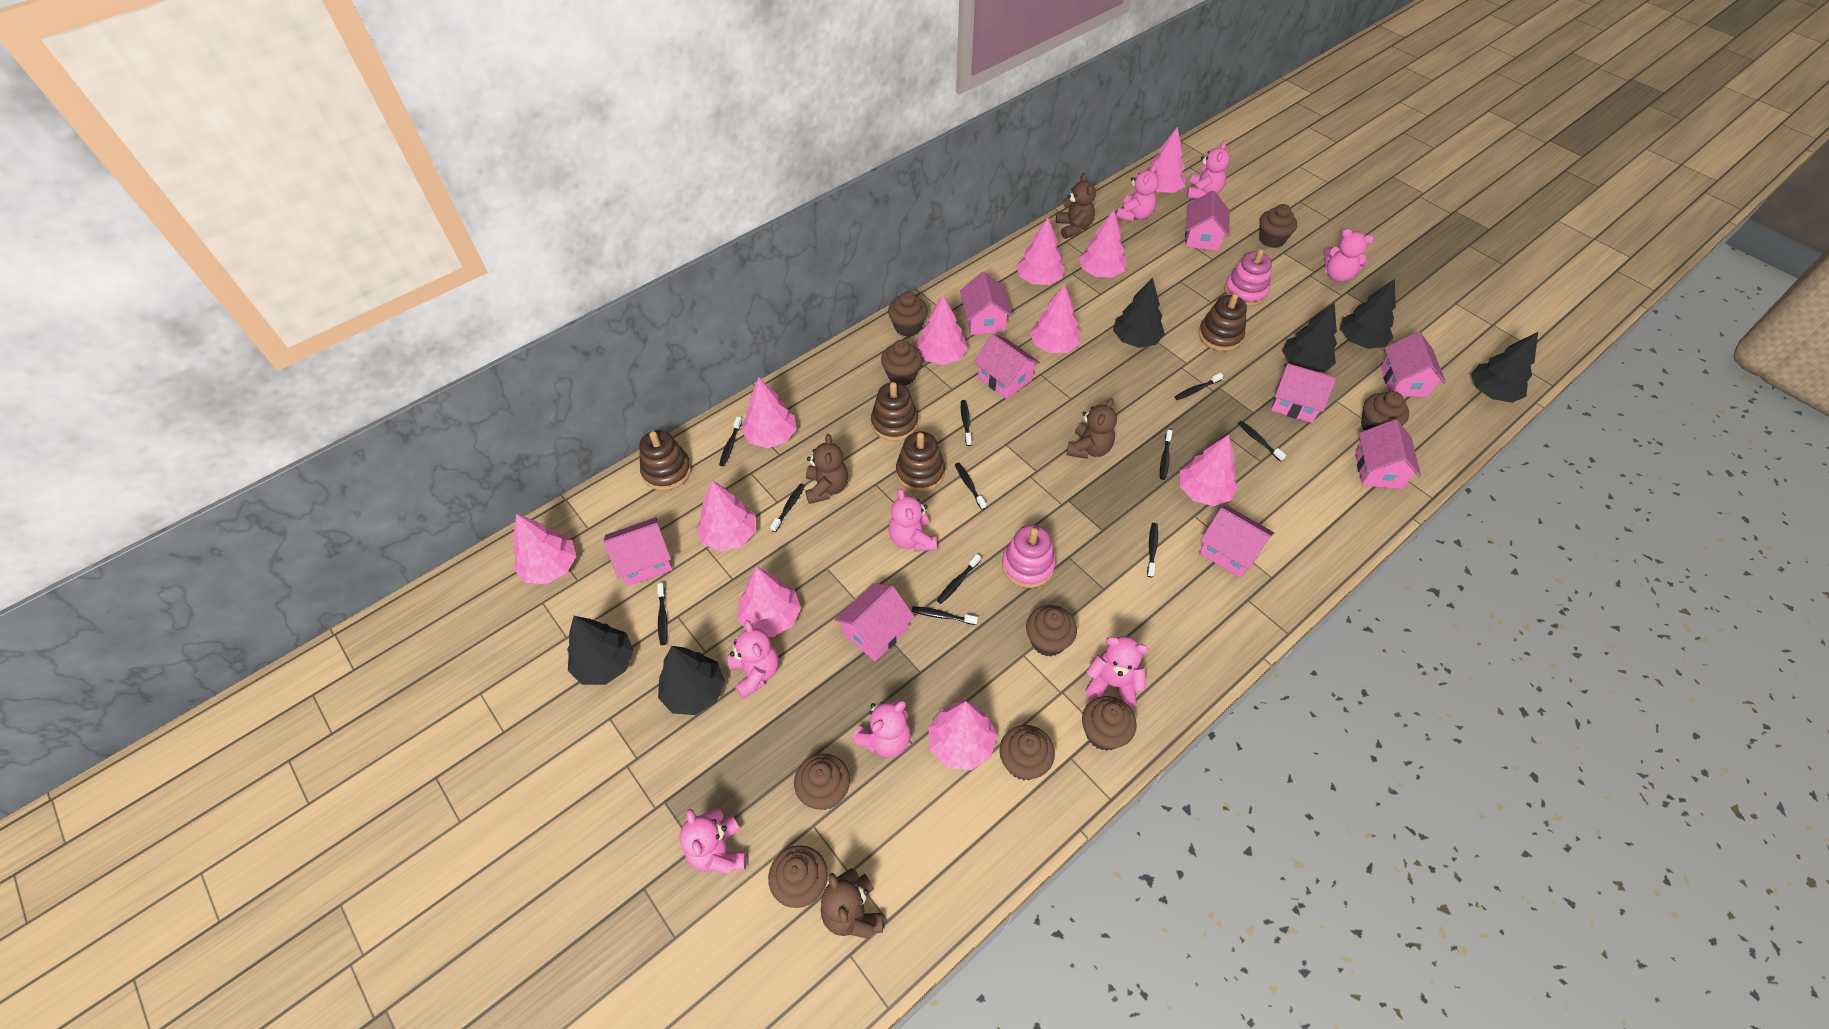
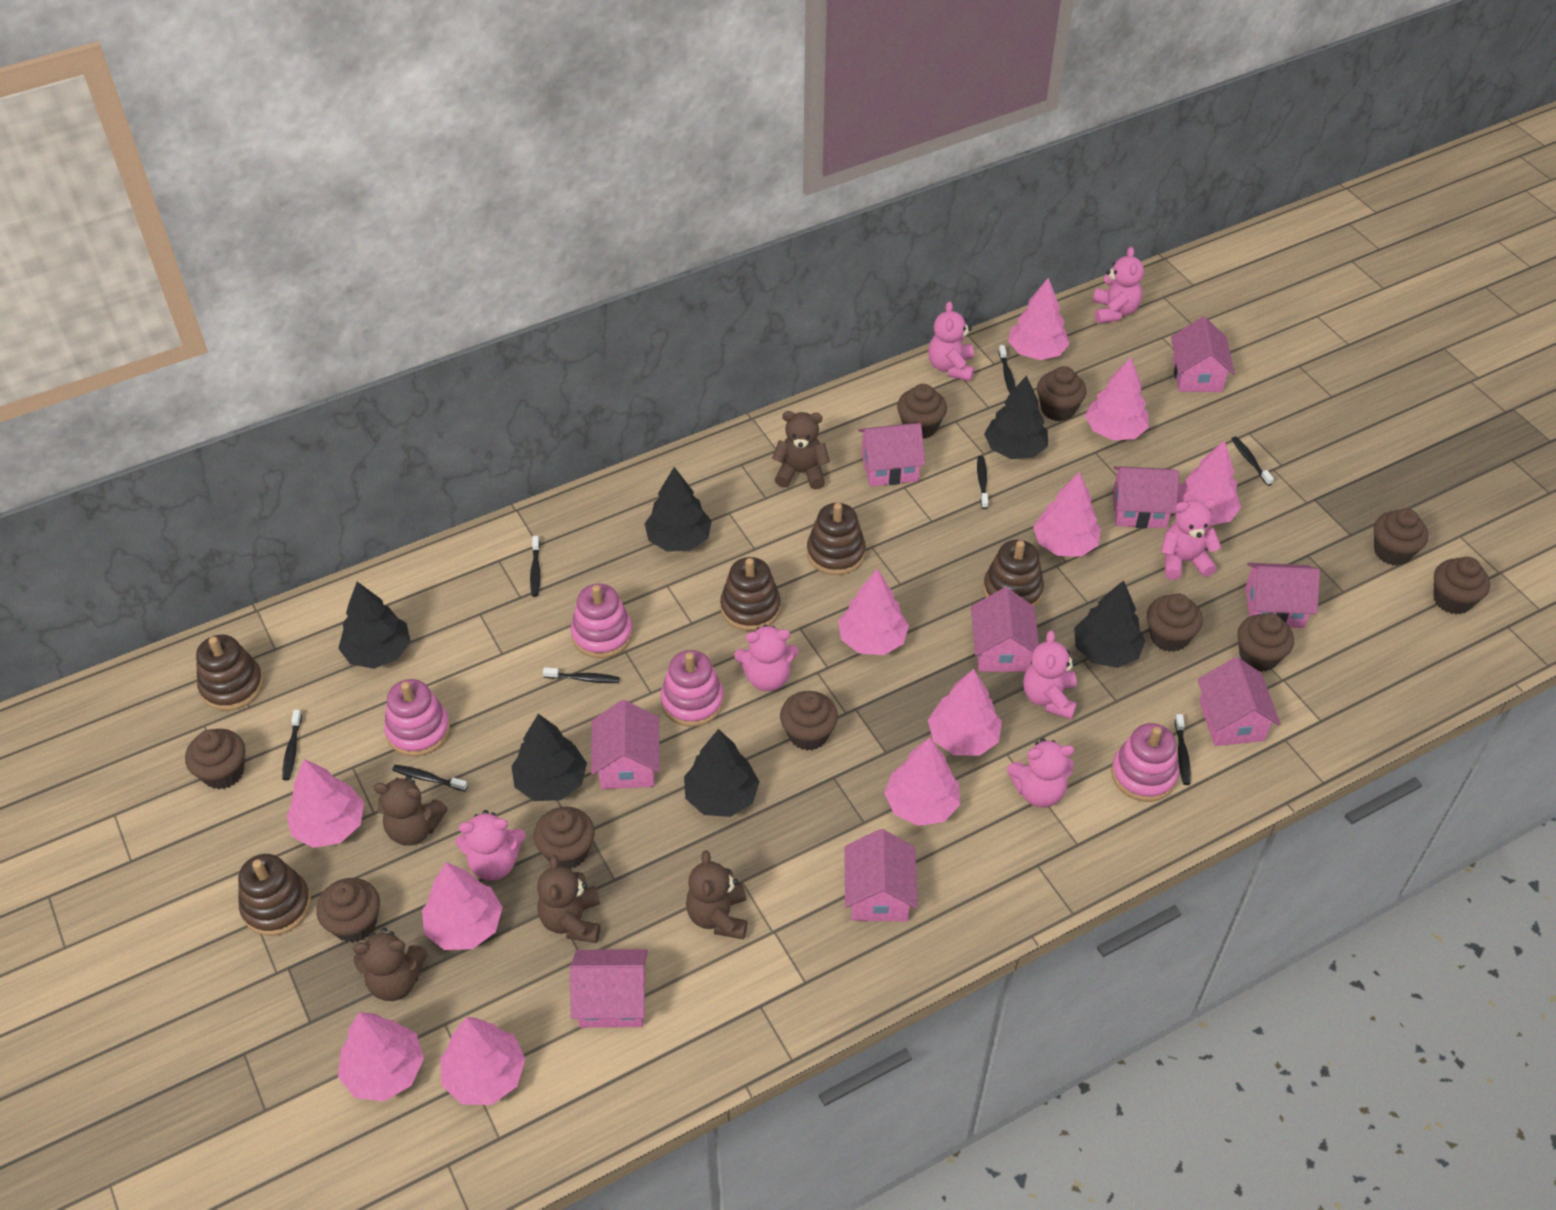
black toothbrush: 11 -> 8
brown cupcake: 9 -> 10
brown stacking toy: 4 -> 5
brown teddy bear: 4 -> 5
pink stacking toy: 2 -> 4
pink teddy bear: 8 -> 7

